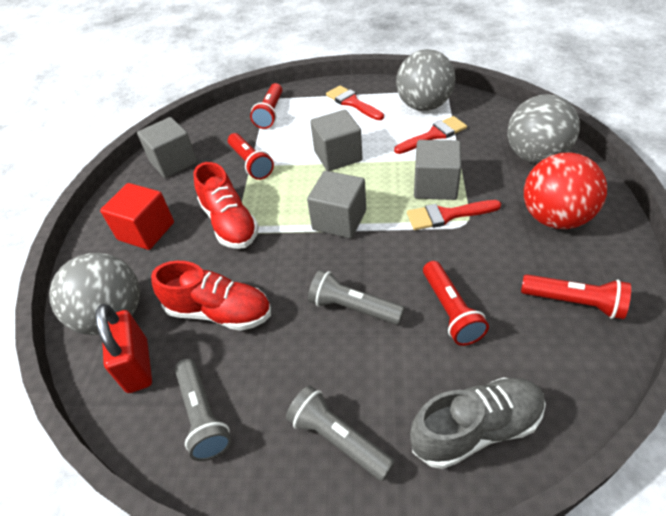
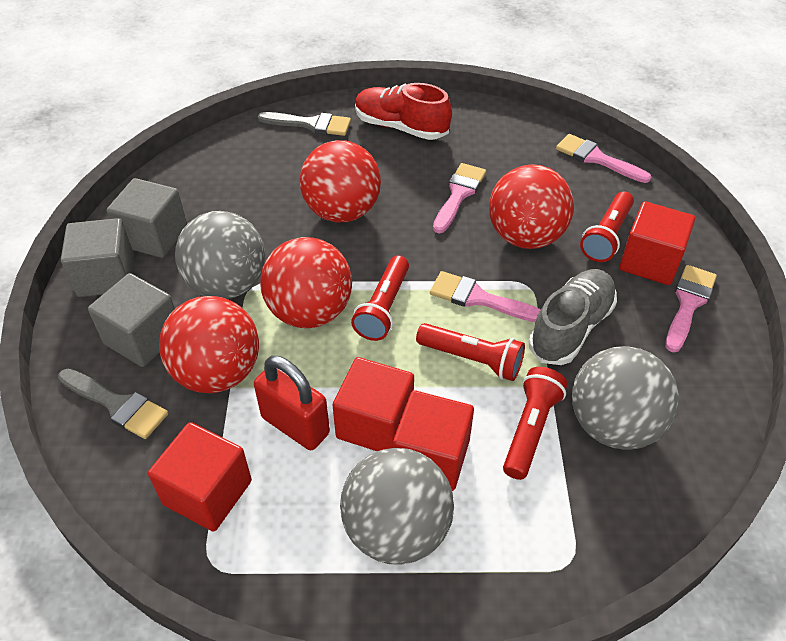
grey brush: 0 -> 2
grey cube: 4 -> 3
grey flashlight: 3 -> 0
pink brush: 0 -> 4
red ball: 1 -> 4
red brush: 3 -> 0
red cube: 1 -> 4
red shoe: 2 -> 1

